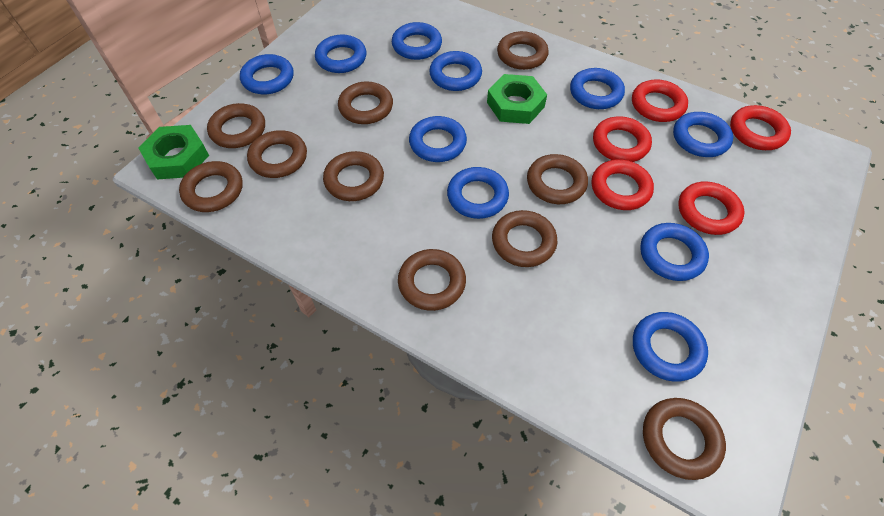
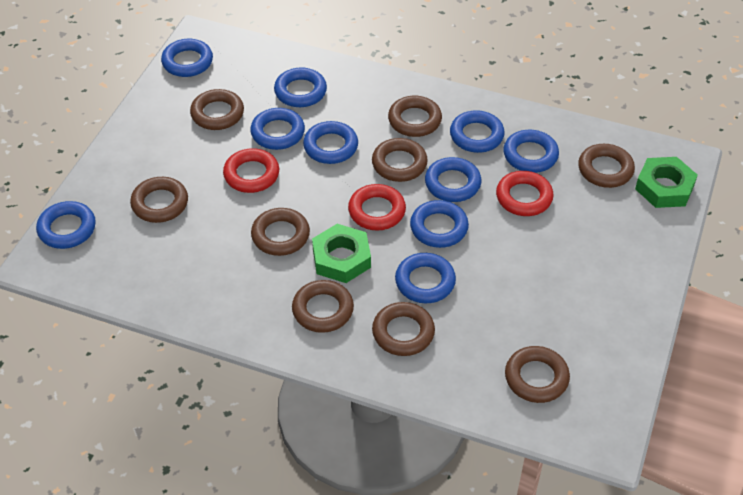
brown ring: 10 -> 9
red ring: 5 -> 3

